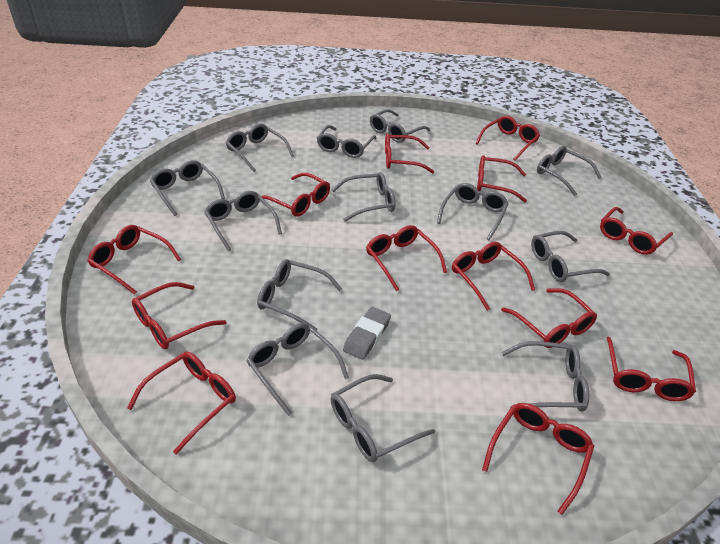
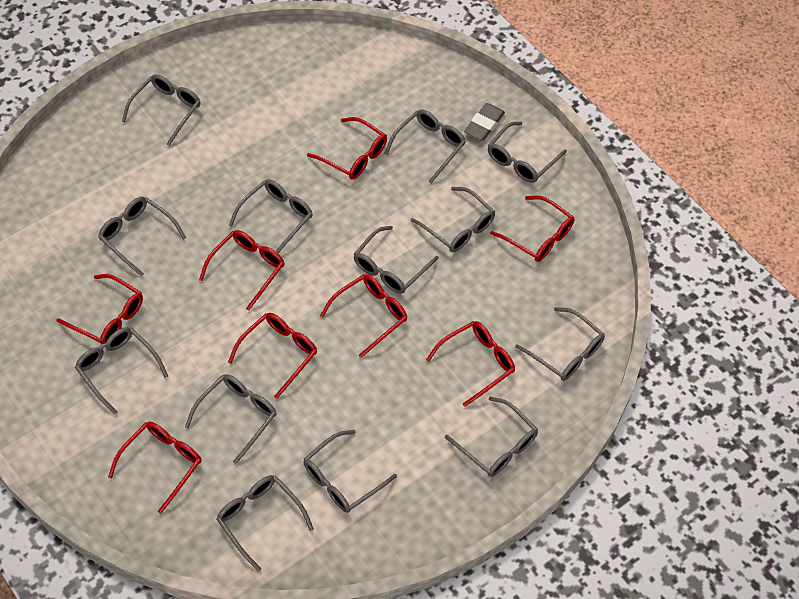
red glasses: 13 -> 8

